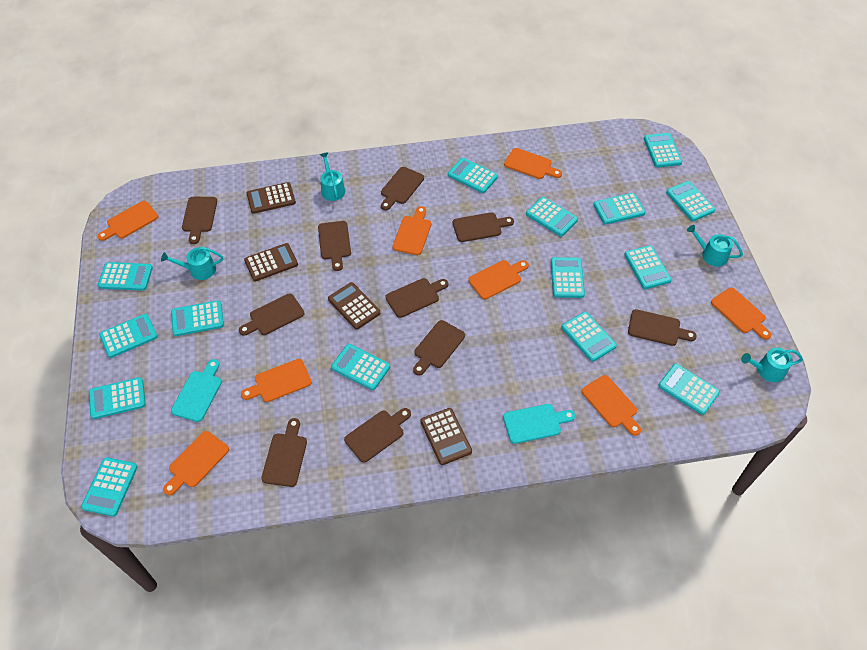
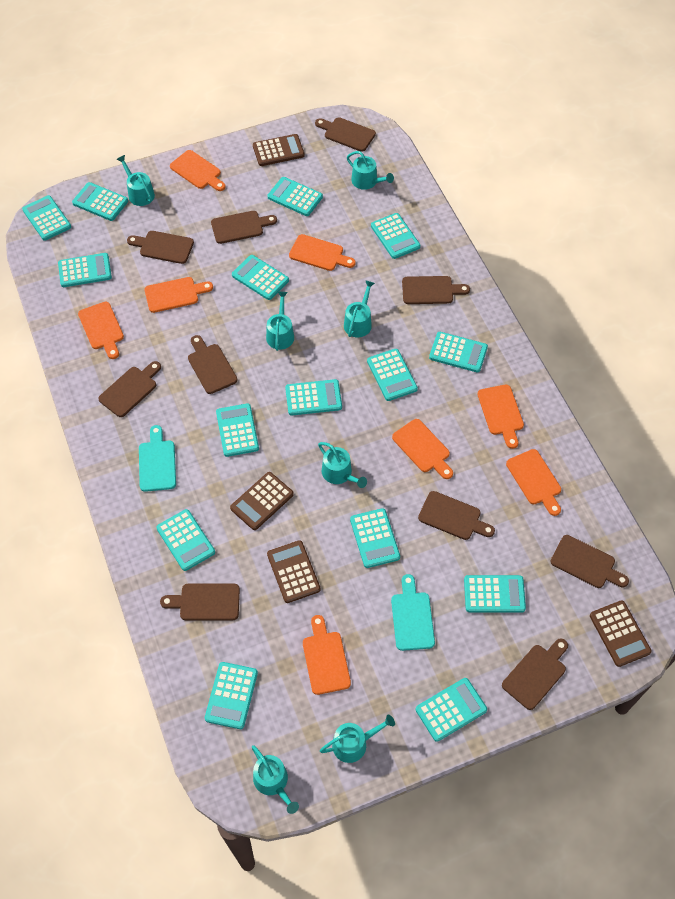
turquoise watering can: 4 -> 7

